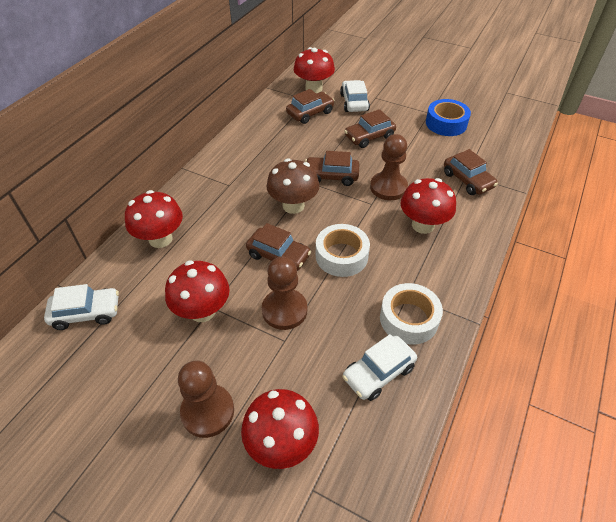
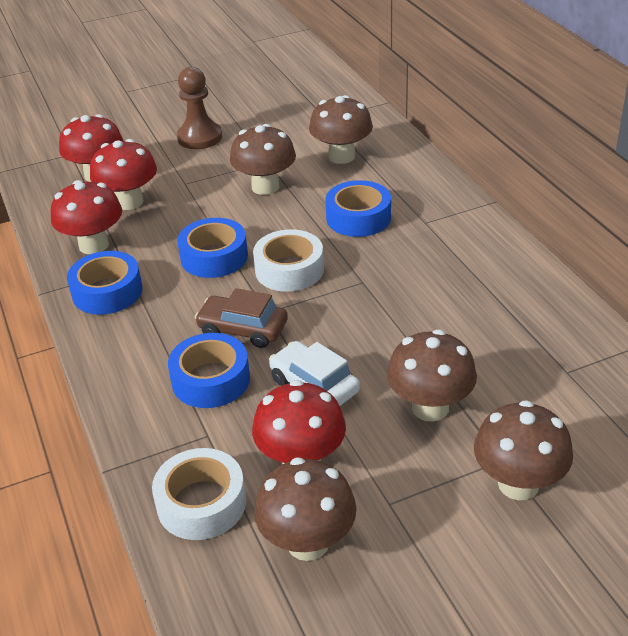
blue tape: 1 -> 4
brown car: 5 -> 1
brown mushroom: 1 -> 5
brown pawn: 3 -> 1
red mushroom: 5 -> 4
white car: 3 -> 1

